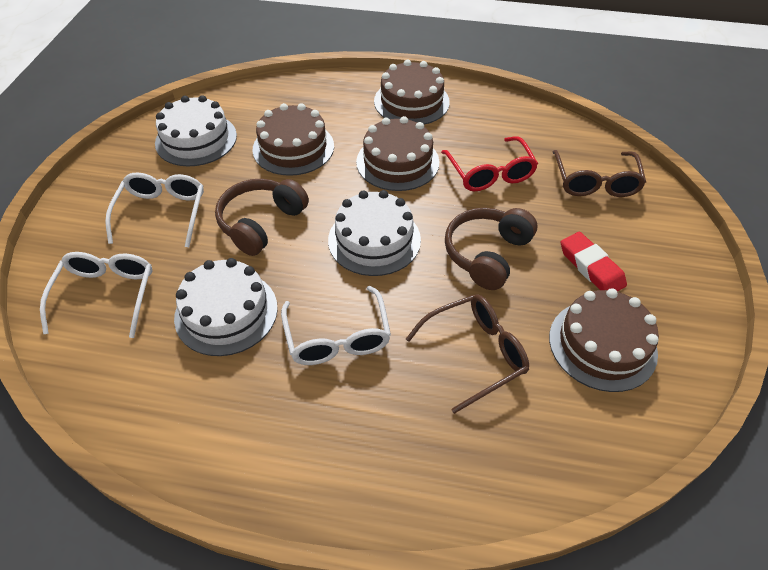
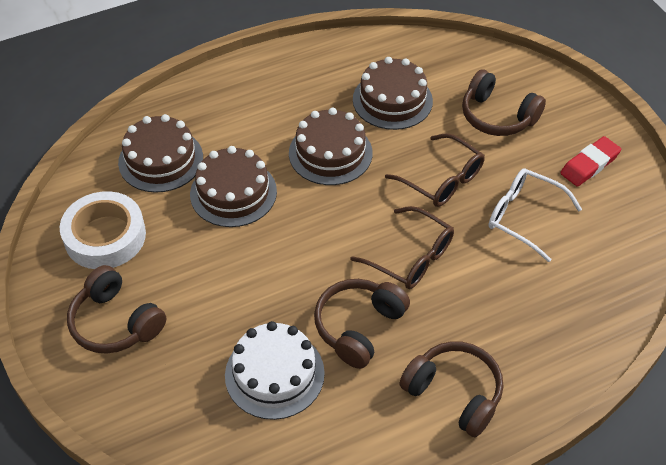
brown headphones: 2 -> 4
red glasses: 1 -> 0
white cake: 3 -> 1
white glasses: 3 -> 1
white tape: 0 -> 1

